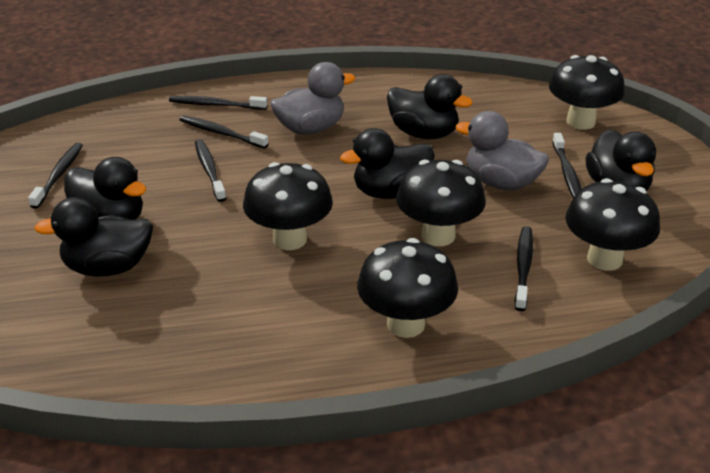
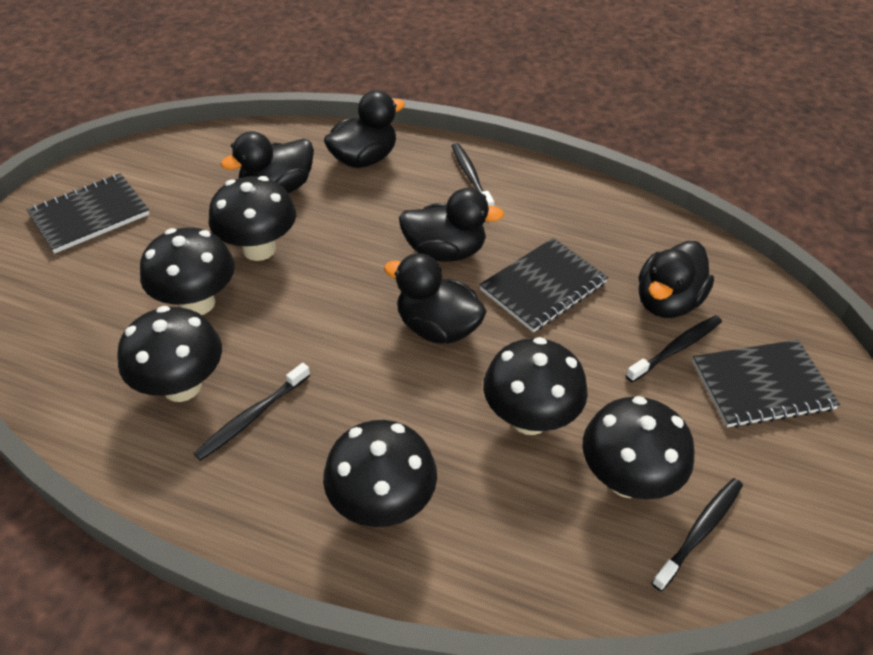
black mushroom: 5 -> 6
black notebook: 0 -> 3
black toothbrush: 6 -> 4
grey duck: 2 -> 0

